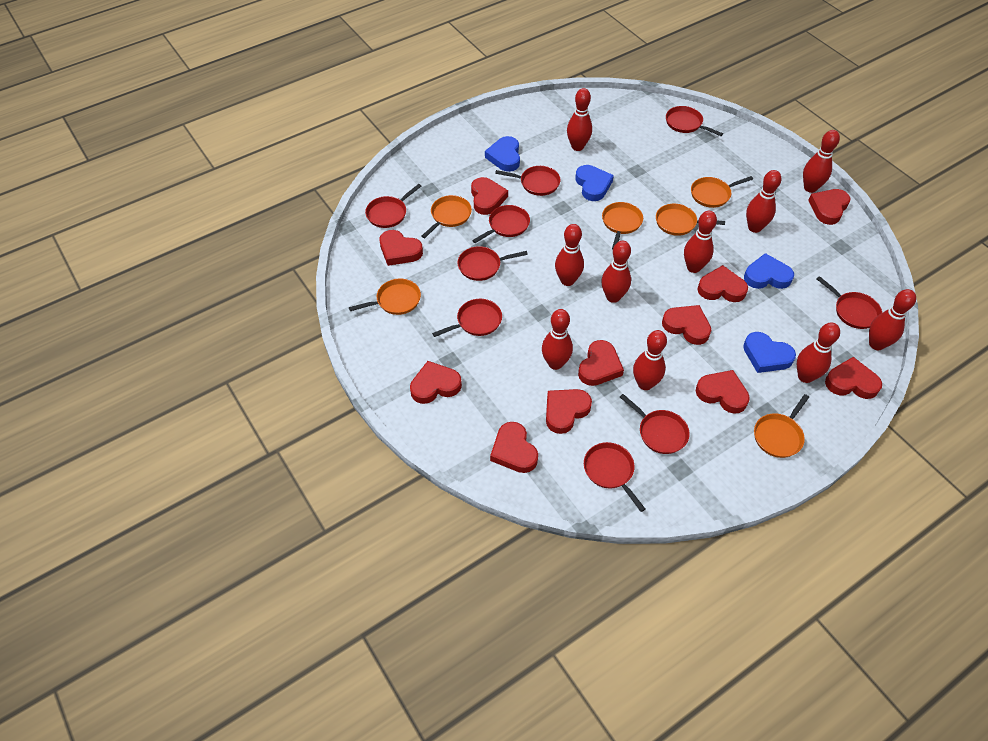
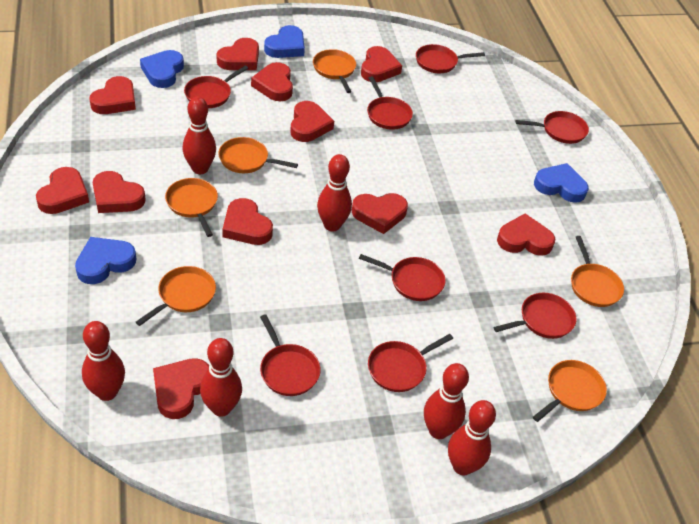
red bowling pin: 10 -> 6
red pan: 9 -> 8

